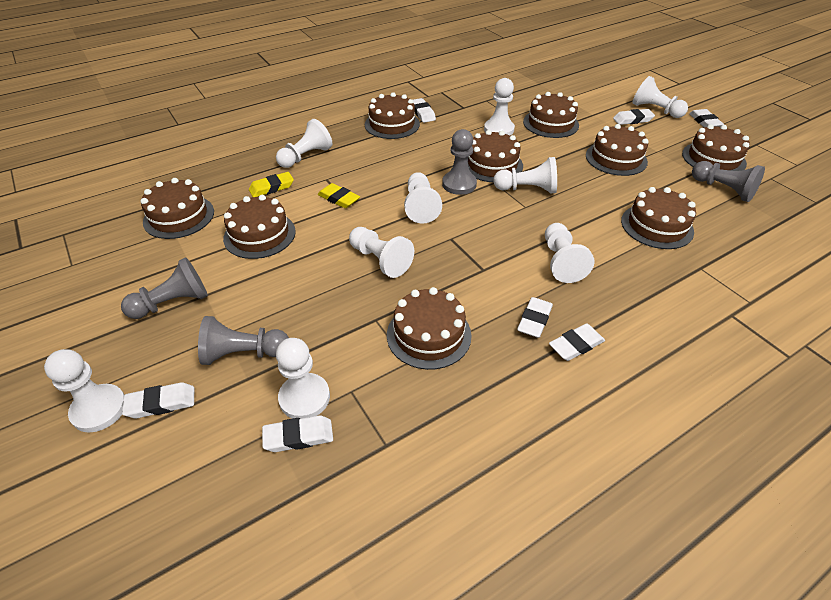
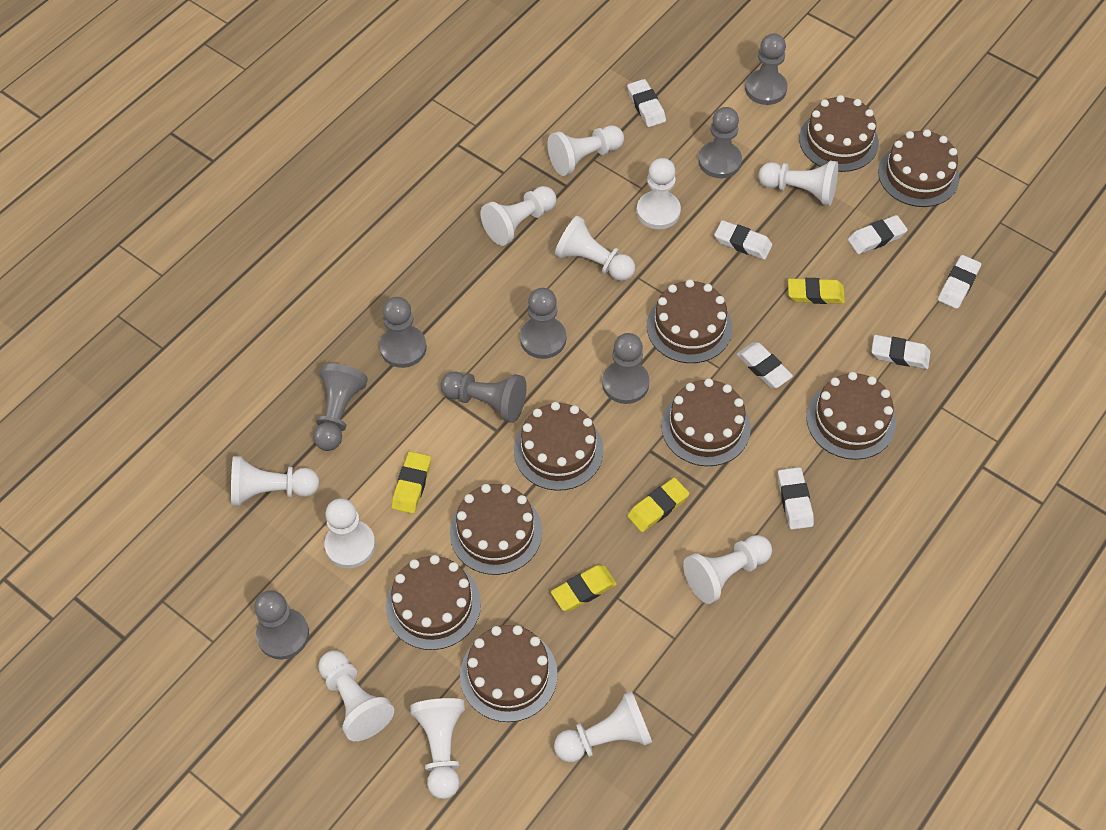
grey pawn: 4 -> 8
white pawn: 9 -> 11
yellow eraser: 2 -> 4

